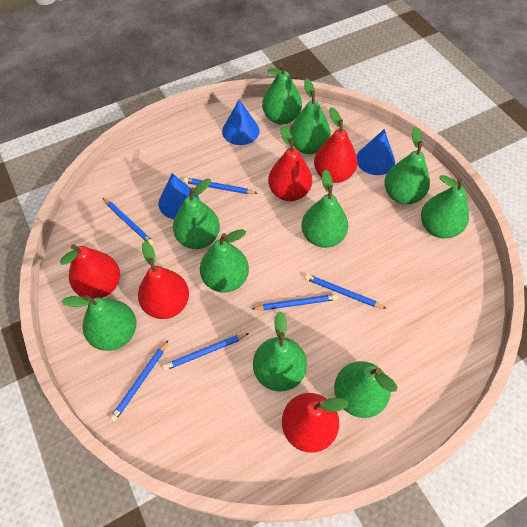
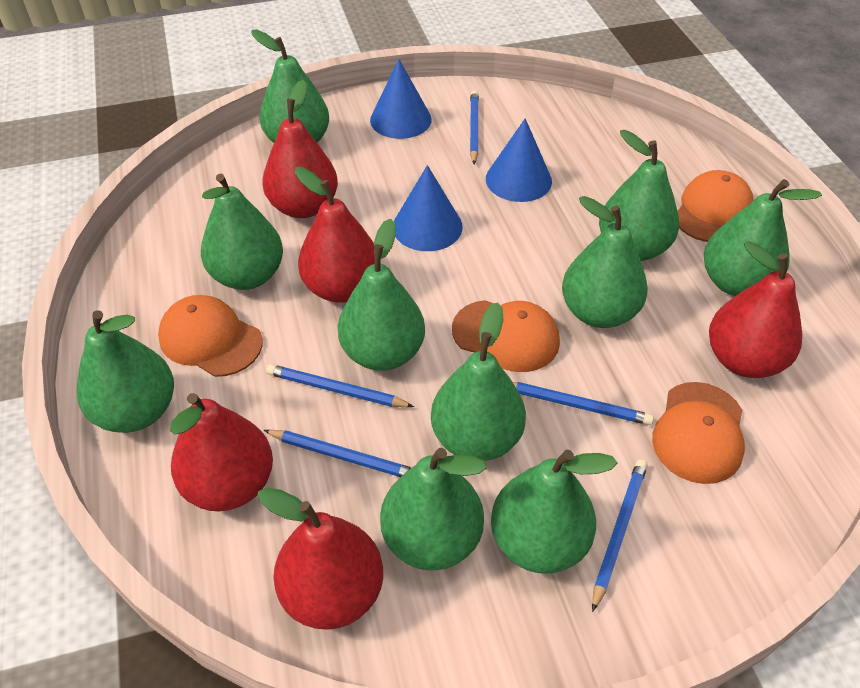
blue pencil: 6 -> 5
orange cap: 0 -> 4

